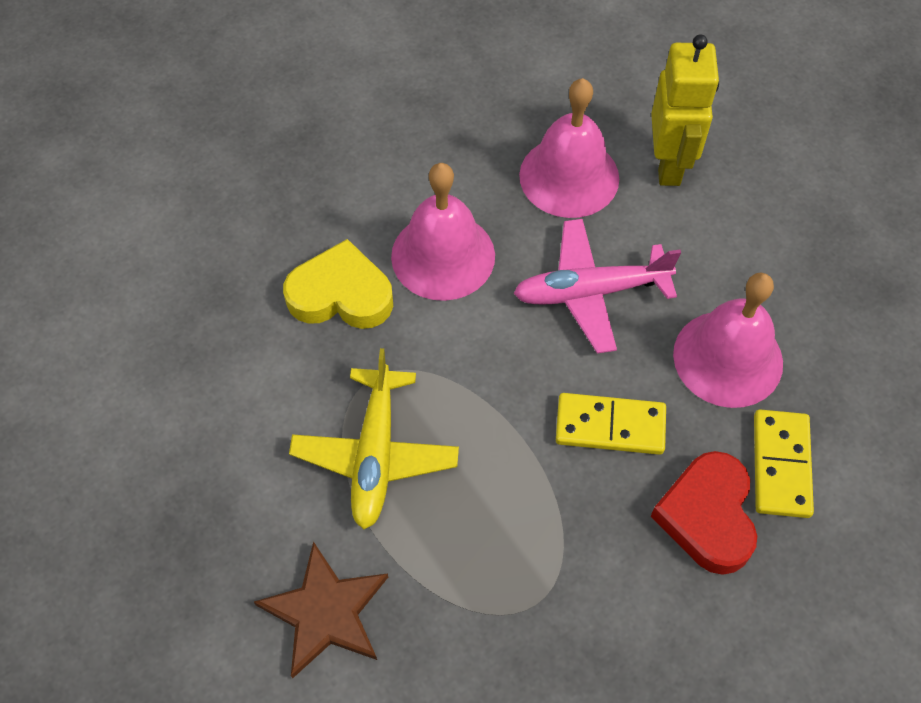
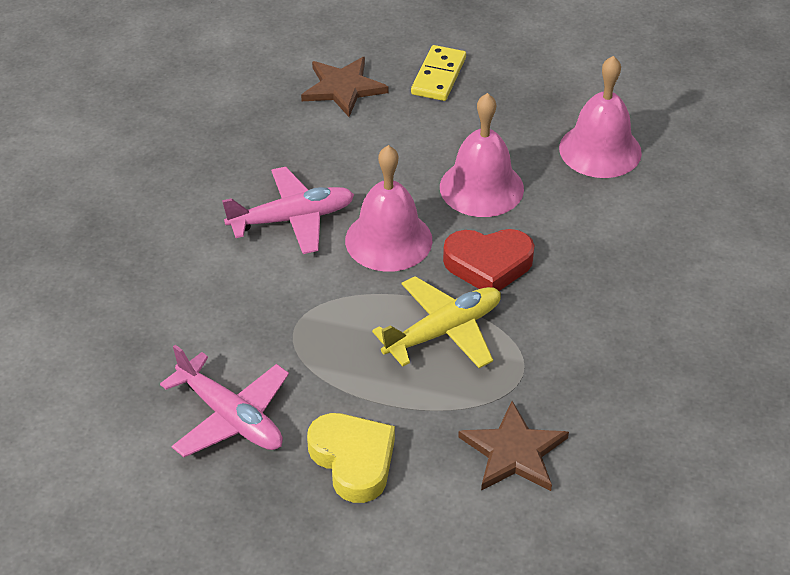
brown star: 1 -> 2
pink plane: 1 -> 2
yellow domino: 2 -> 1
yellow robot: 1 -> 0

